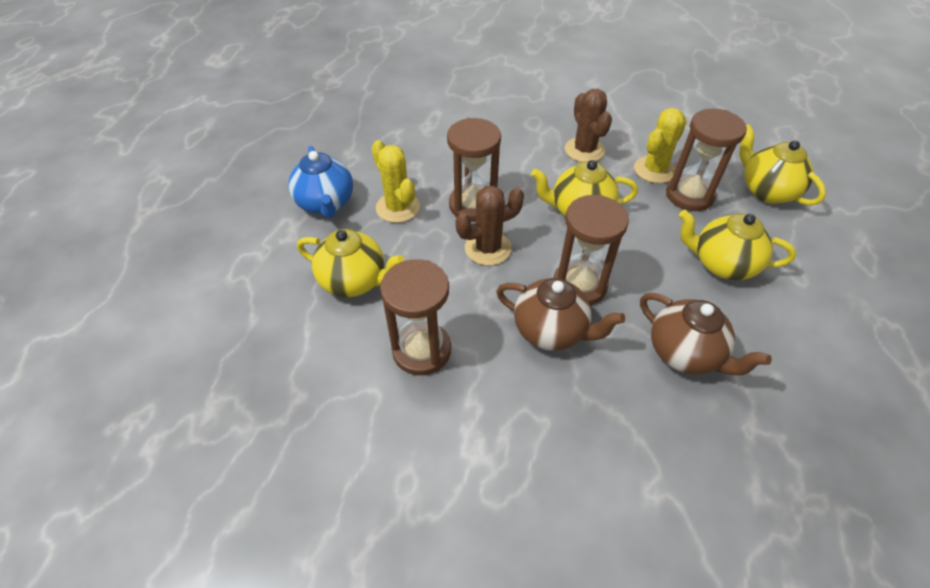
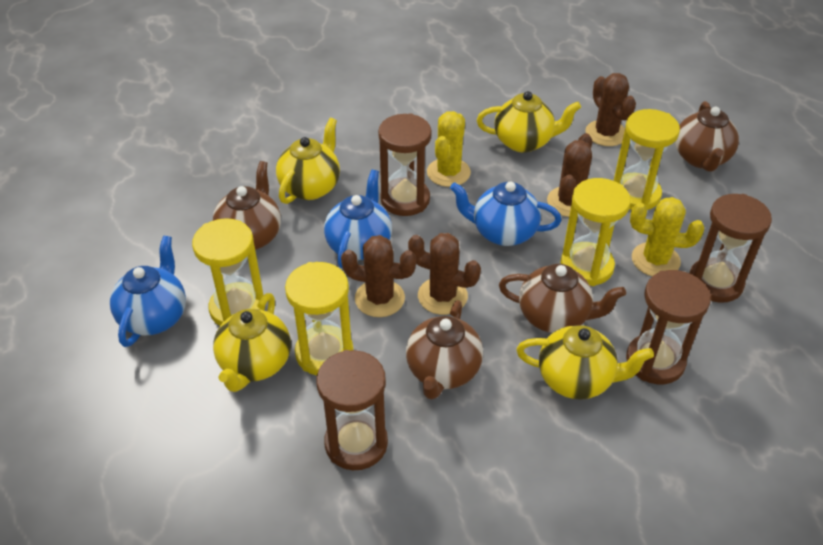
blue teapot: 1 -> 3
brown cactus: 2 -> 4
brown teapot: 2 -> 4
yellow hourglass: 0 -> 4

